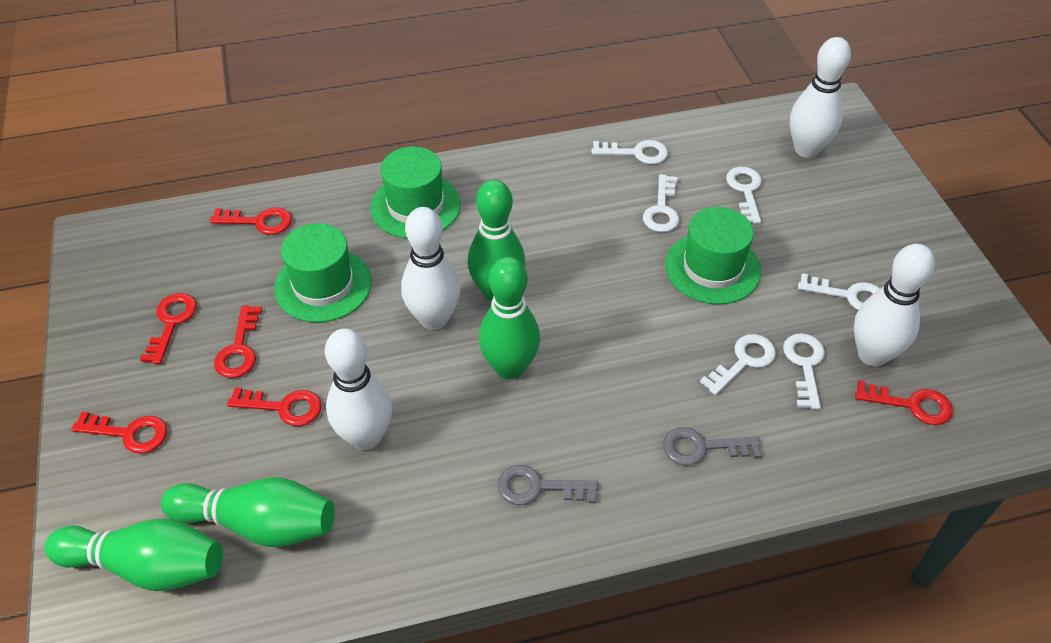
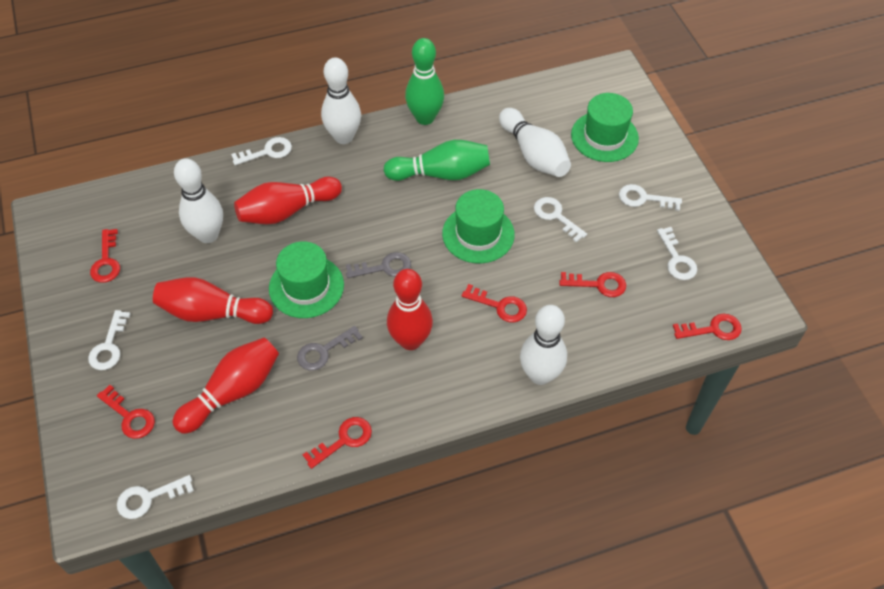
green bowling pin: 4 -> 2
red bowling pin: 0 -> 4

